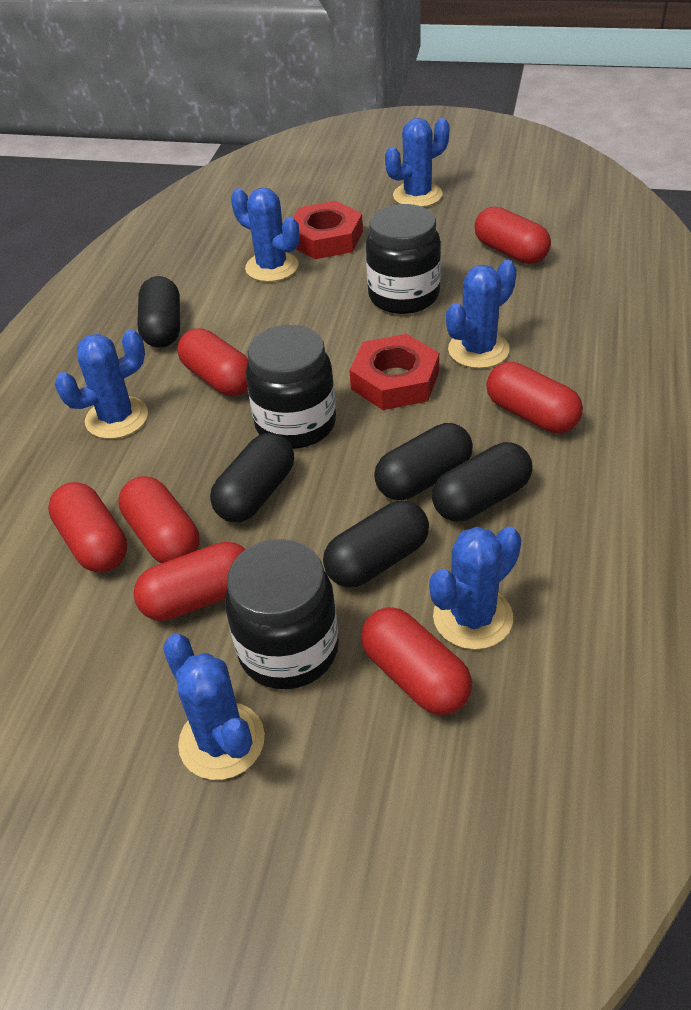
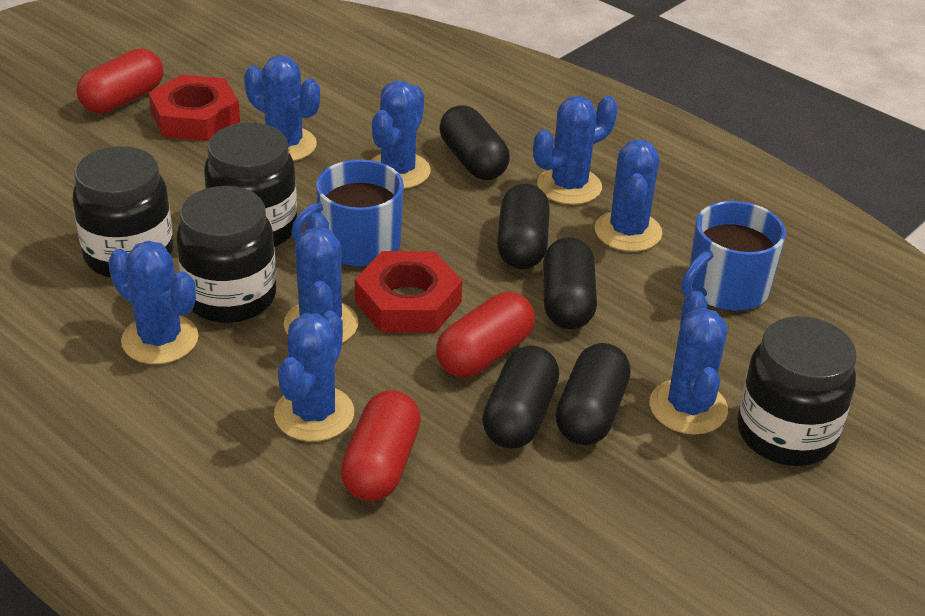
black jar: 3 -> 4
blue cactus: 6 -> 8
blue mug: 0 -> 2
red capsule: 7 -> 3

